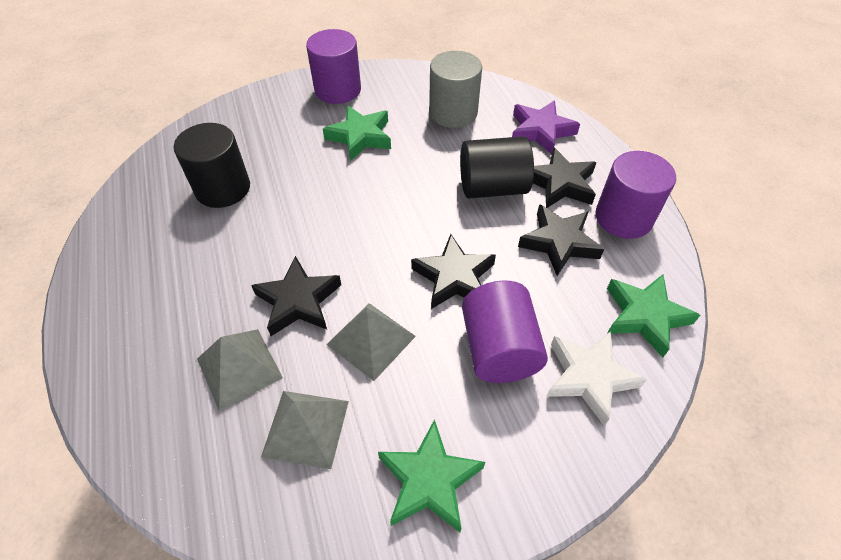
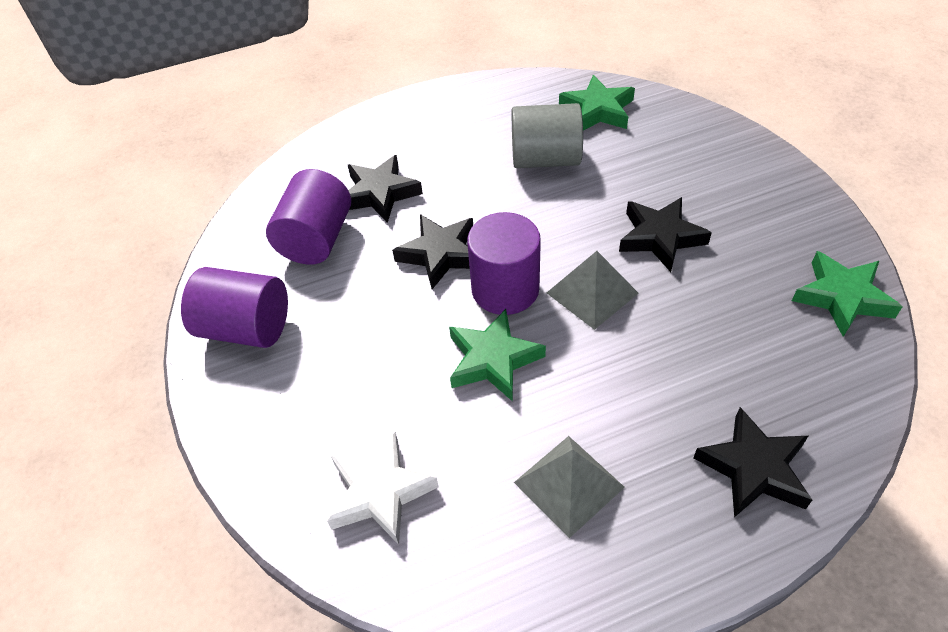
black cylinder: 2 -> 0
grey pyramid: 3 -> 2
purple star: 1 -> 0

